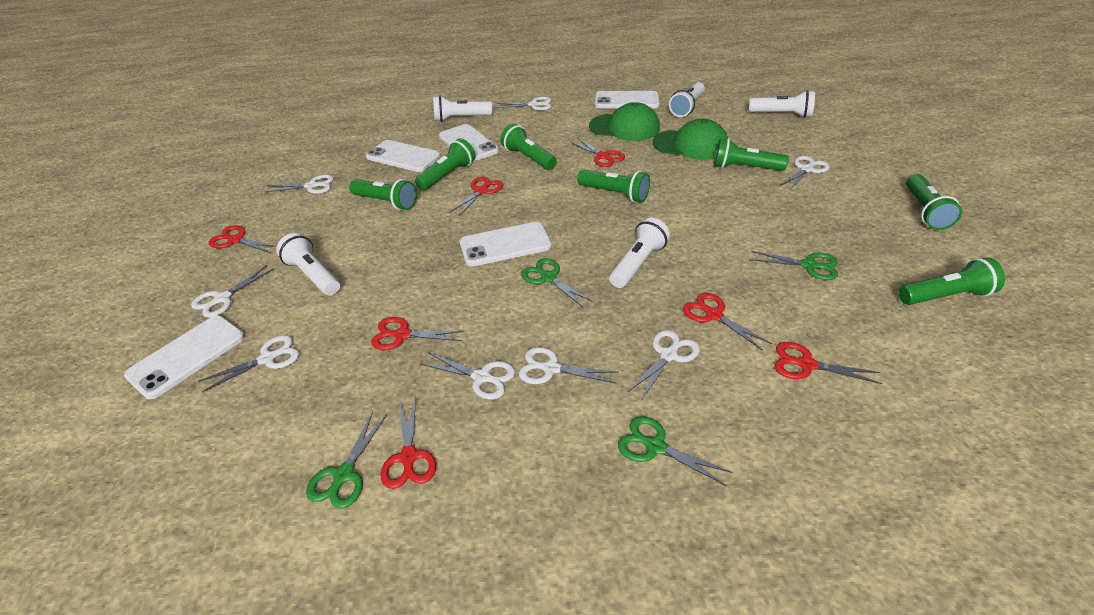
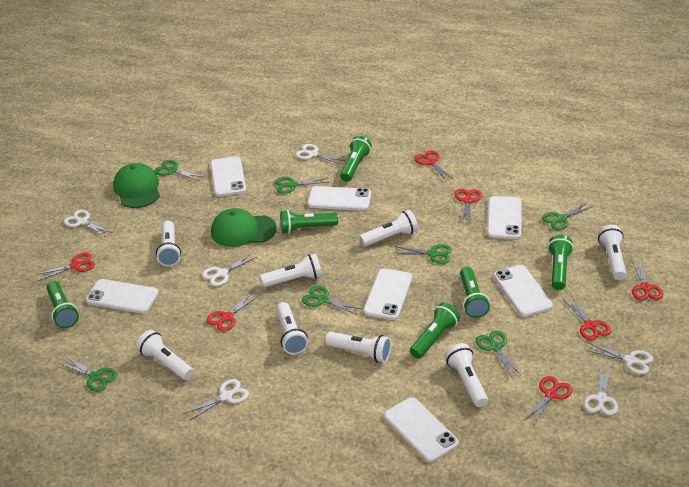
green flashlight: 7 -> 6
green scissors: 4 -> 7
white flashlight: 5 -> 8
white phone: 5 -> 7
white scissors: 8 -> 6

